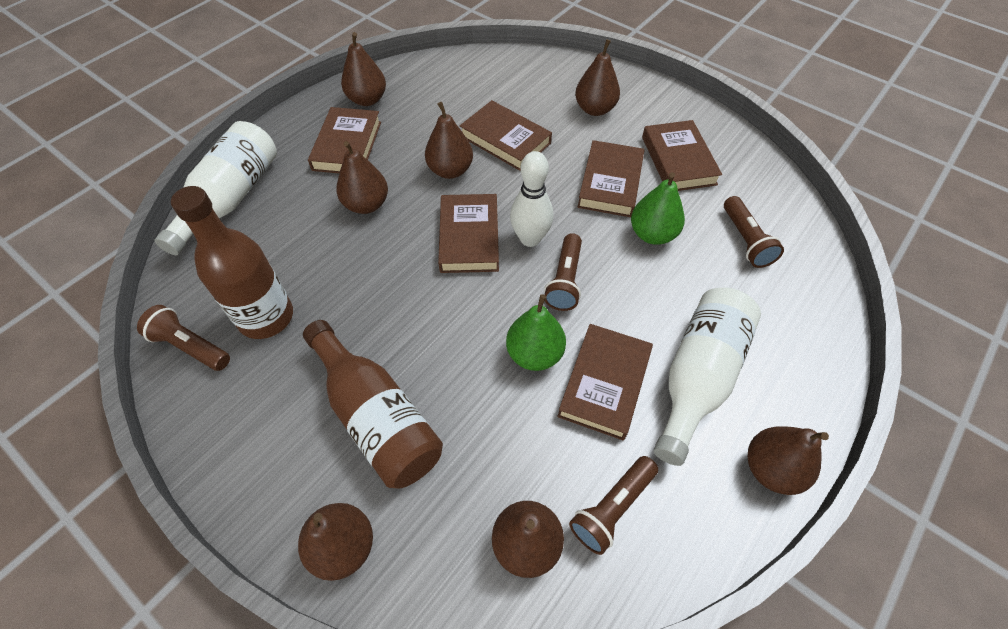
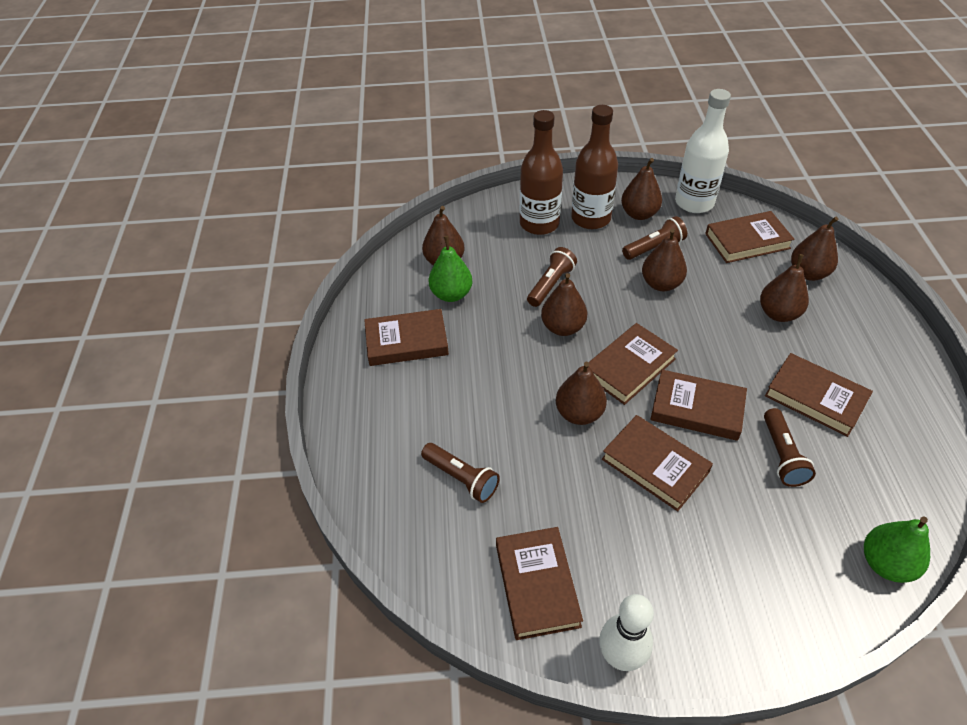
brown book: 6 -> 7
white bottle: 2 -> 1

